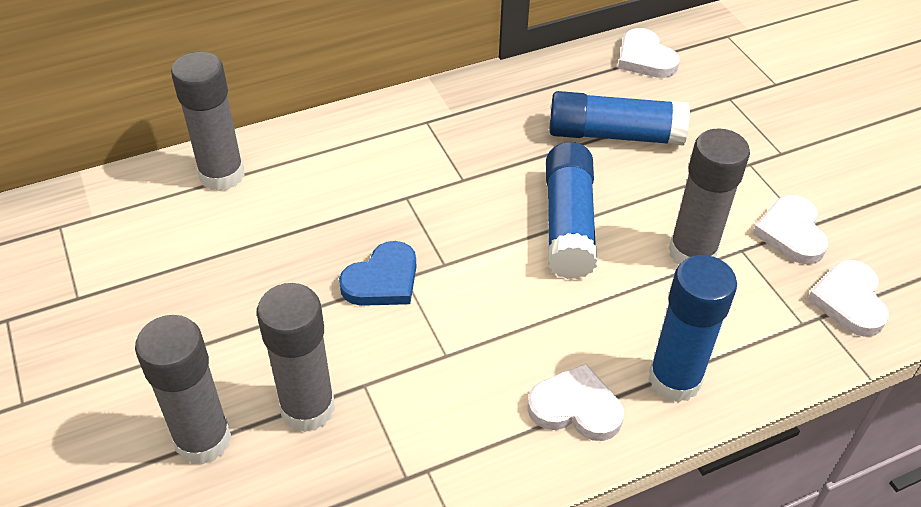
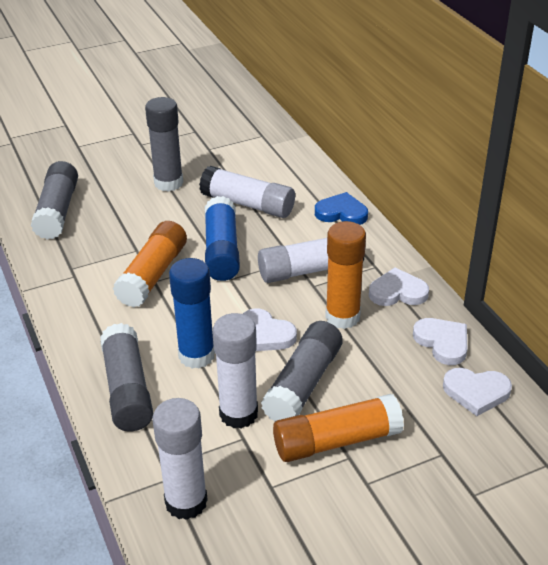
blue glue stick: 3 -> 2
orange glue stick: 0 -> 3
white glue stick: 0 -> 4

